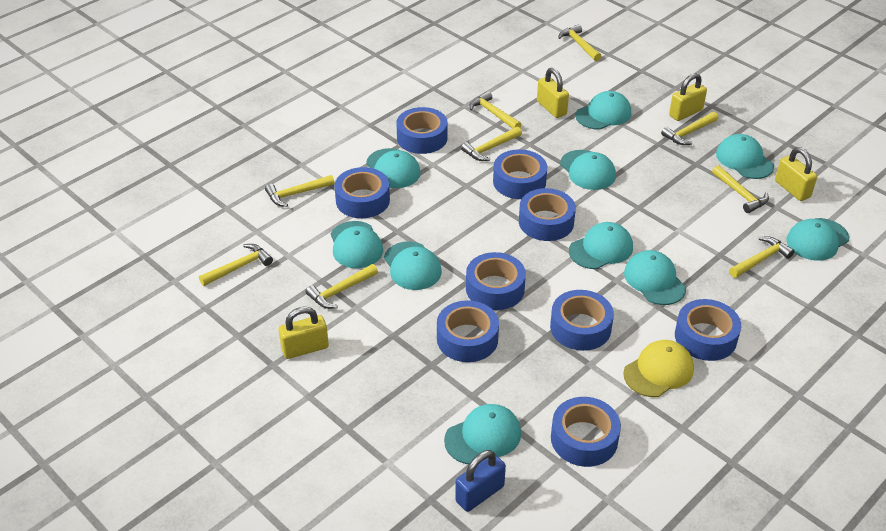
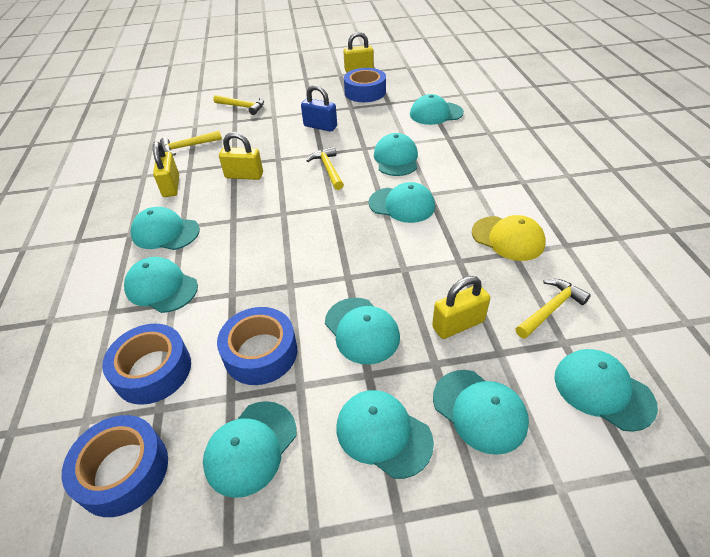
blue tape: 9 -> 4
yellow hammer: 9 -> 4

